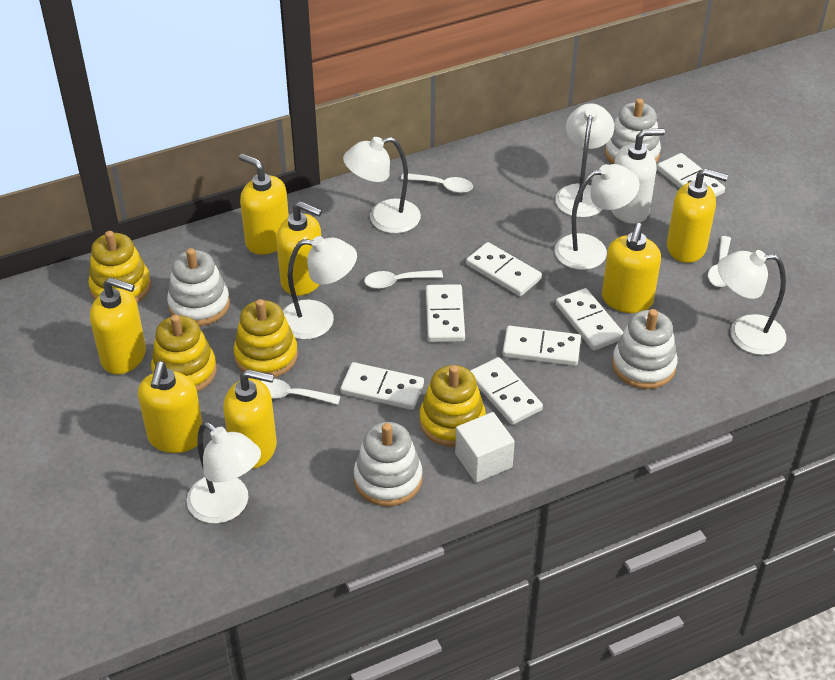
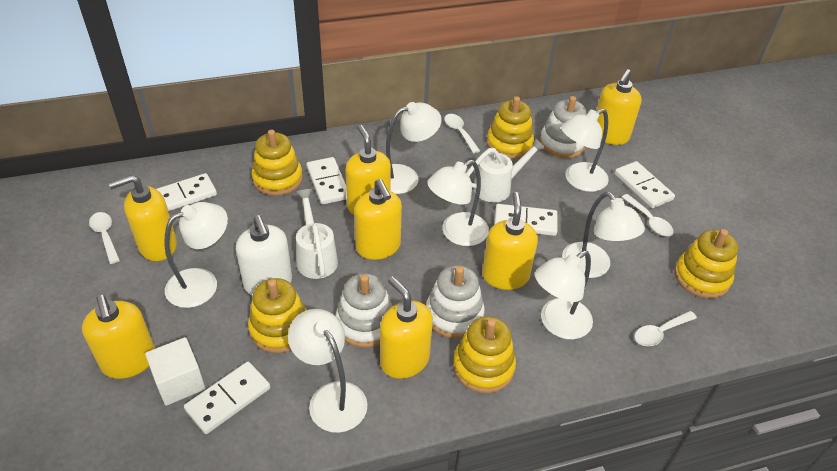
white domino: 7 -> 5
white lamp: 6 -> 7
white stacking toy: 4 -> 3
white watering can: 0 -> 2
yellow stacking toy: 4 -> 5

